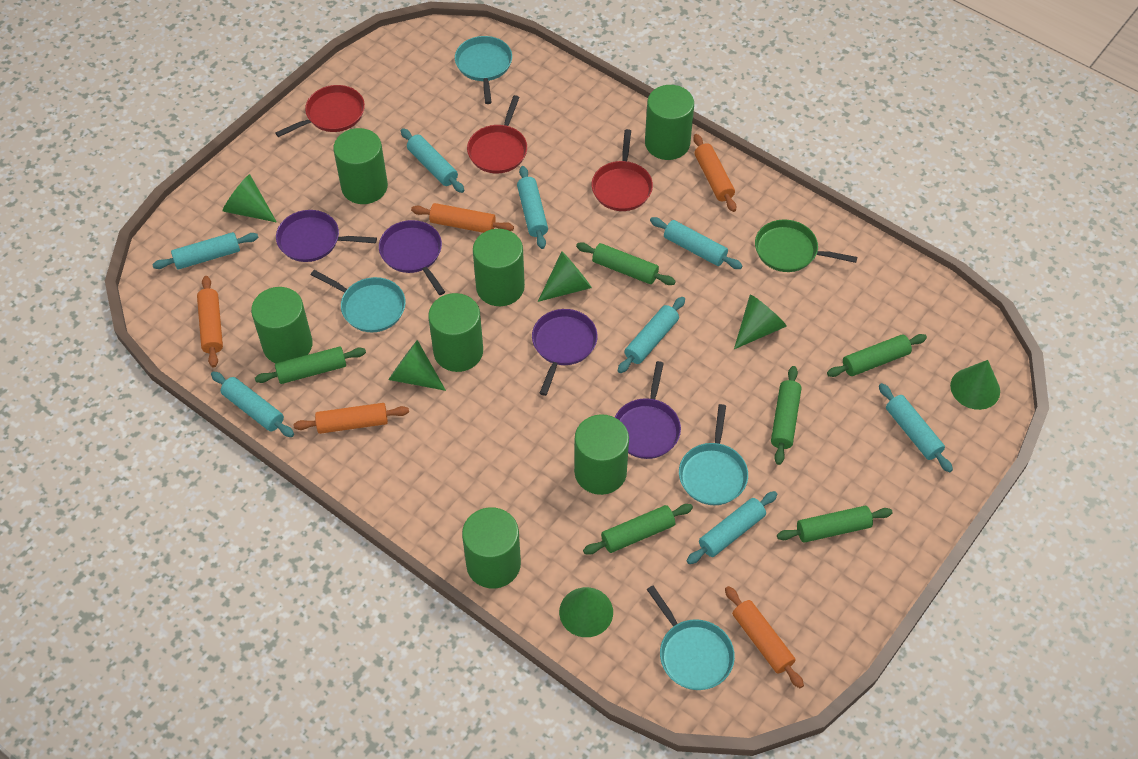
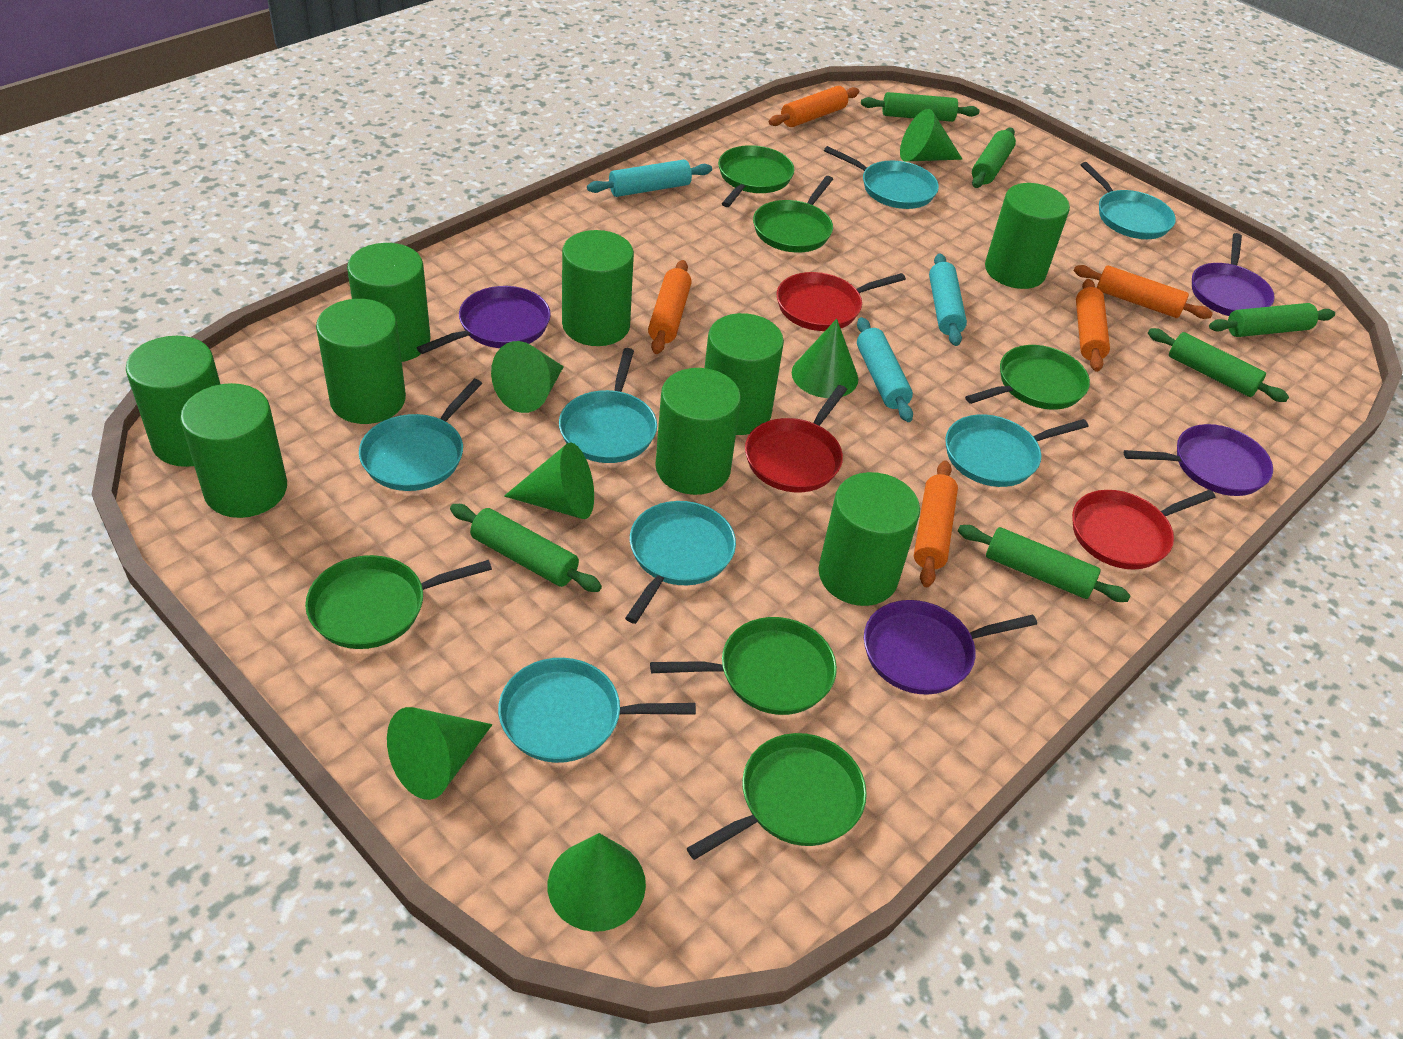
green cylinder: 7 -> 9
green pan: 1 -> 6
turquoise pan: 4 -> 7
turquoise rolling pin: 8 -> 3

